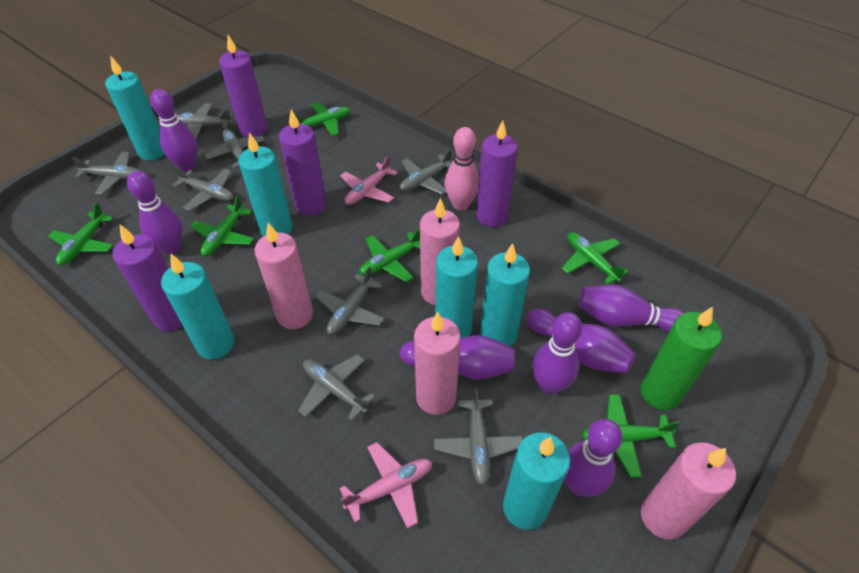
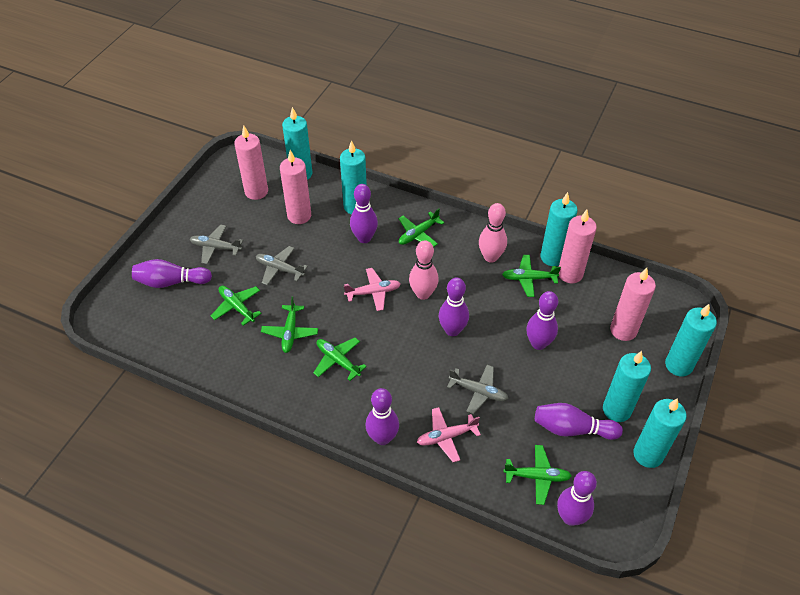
green candle: 1 -> 0
grey plane: 8 -> 3
pink bowling pin: 1 -> 2
purple candle: 4 -> 0

